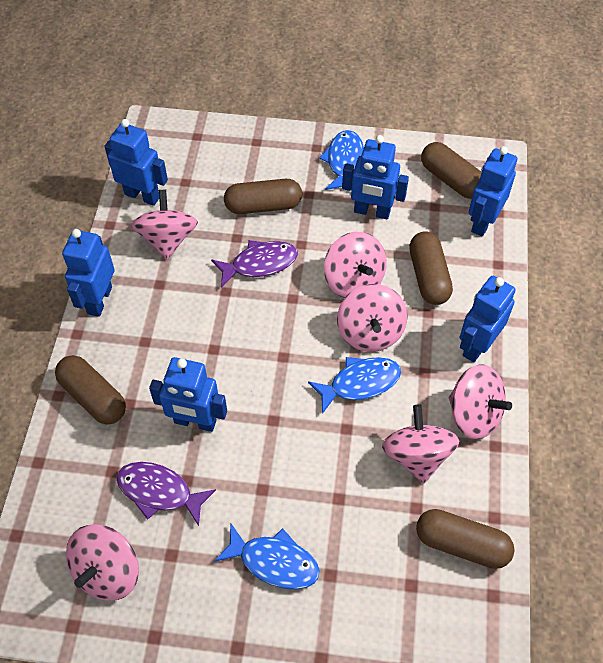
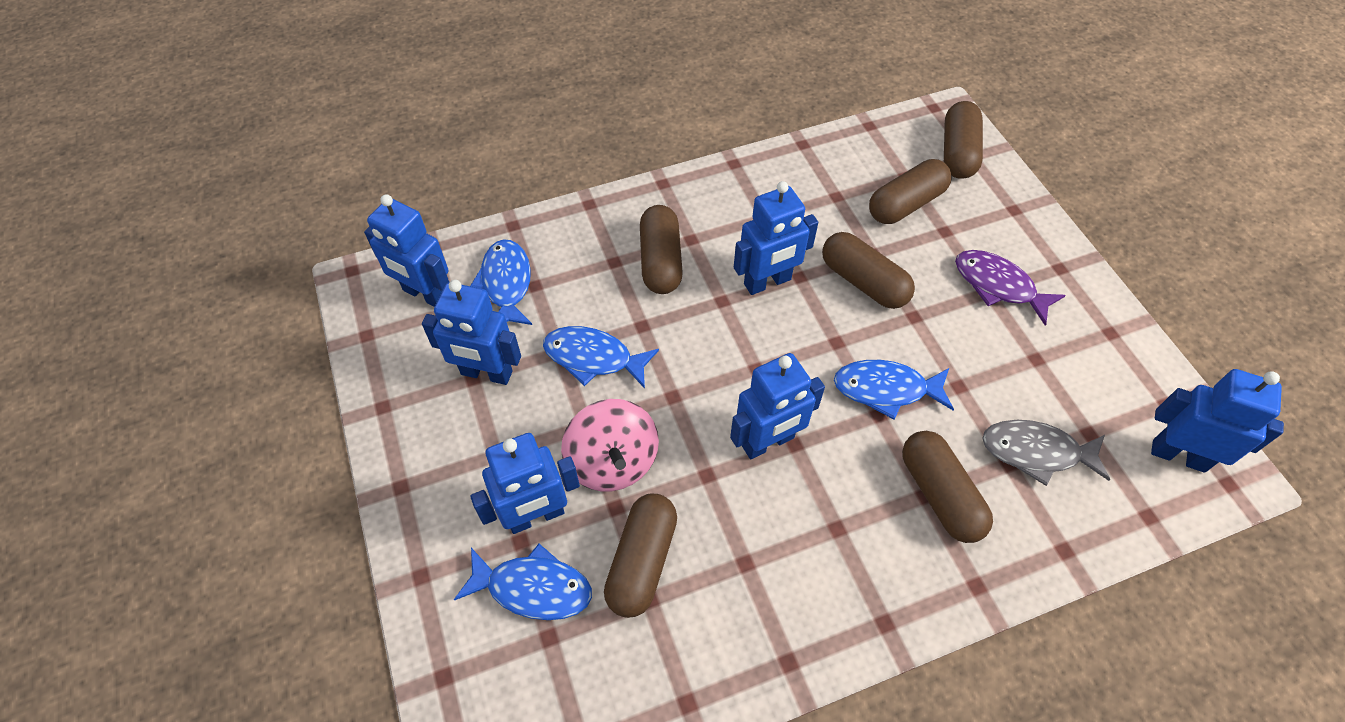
blue fish: 3 -> 4
brown capsule: 5 -> 6
grey fish: 0 -> 1
pink spinning top: 6 -> 1
purple fish: 2 -> 1

